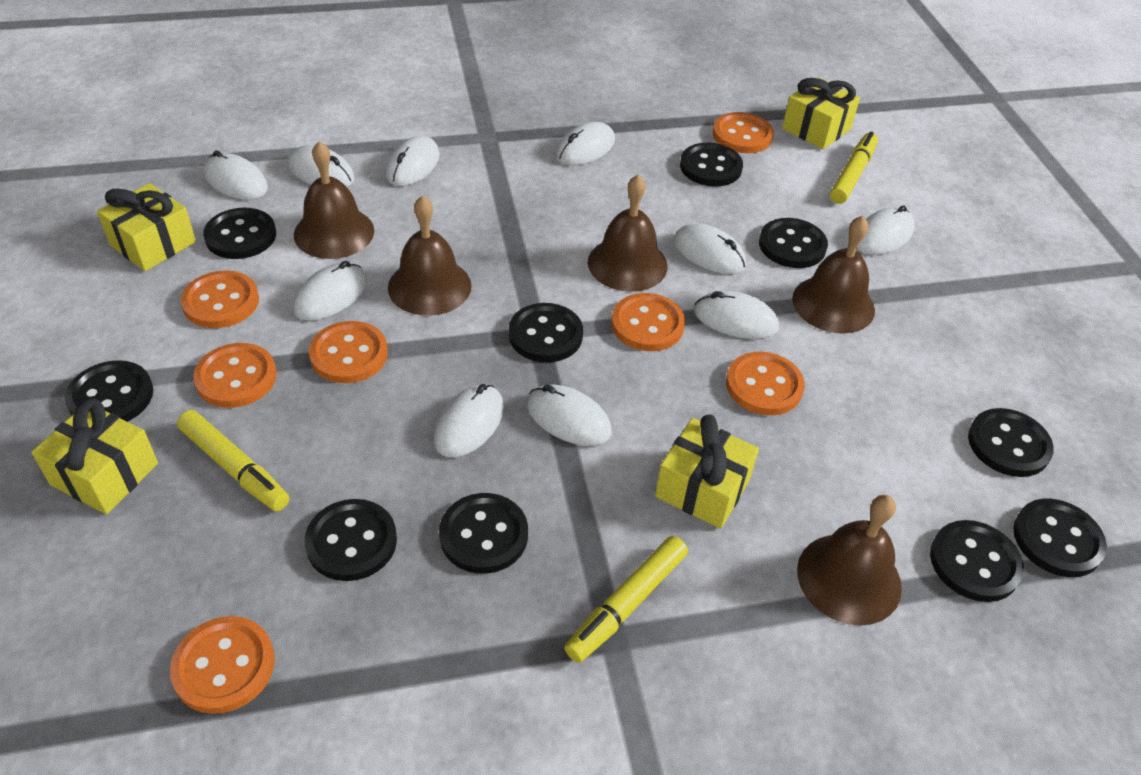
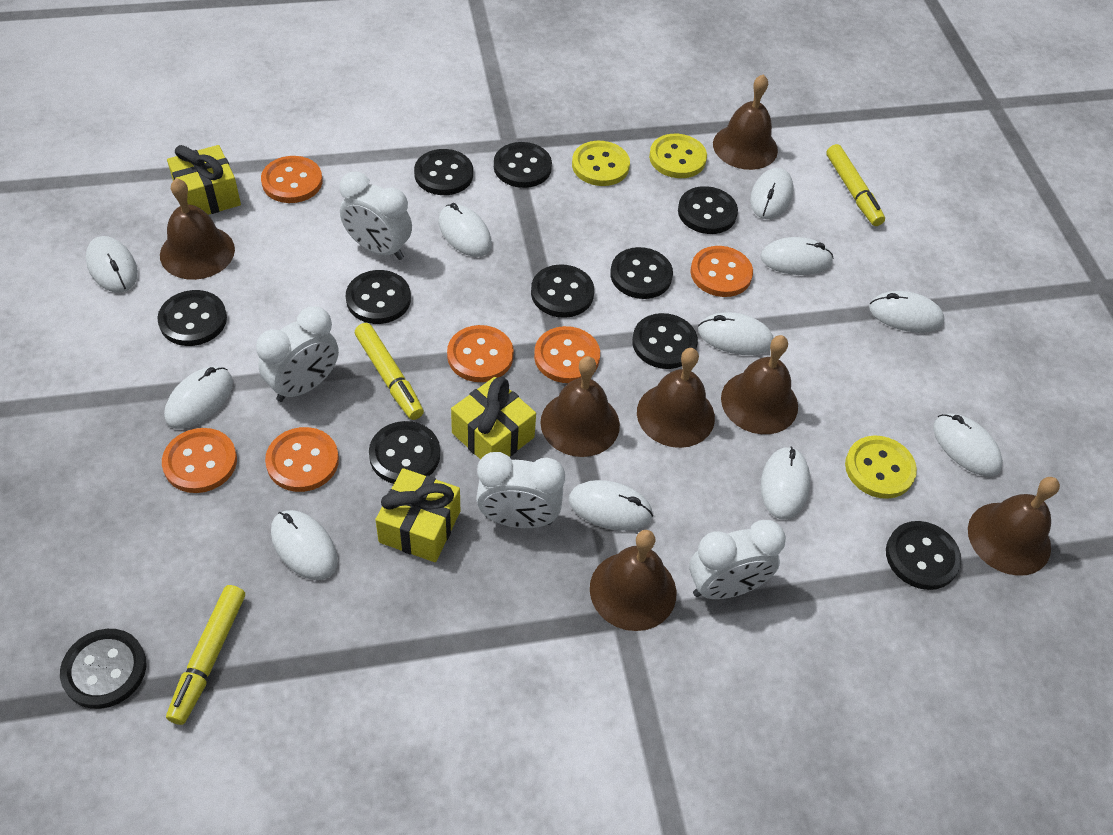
black button: 10 -> 11
brown bell: 5 -> 7
orange button: 7 -> 6
white clock: 0 -> 4
white mouse: 10 -> 11
yellow button: 0 -> 3
yellow gift: 4 -> 3

